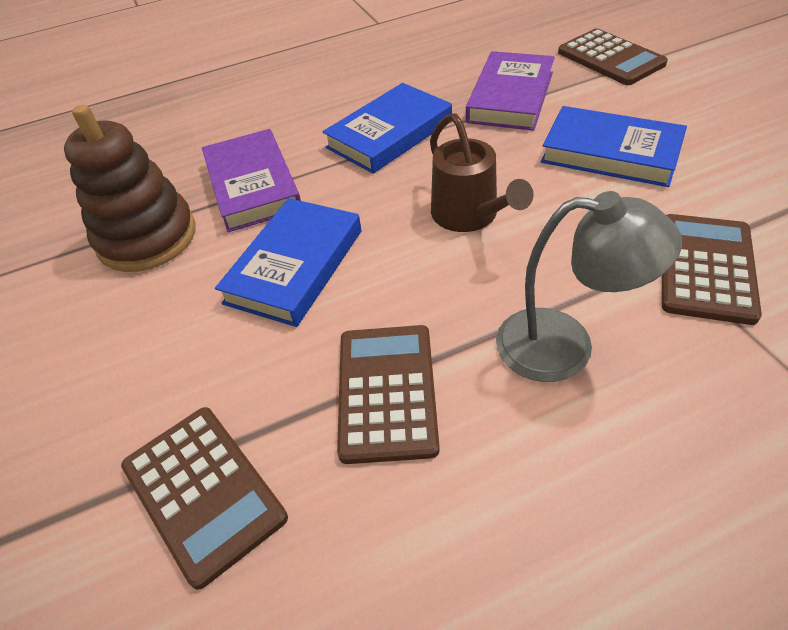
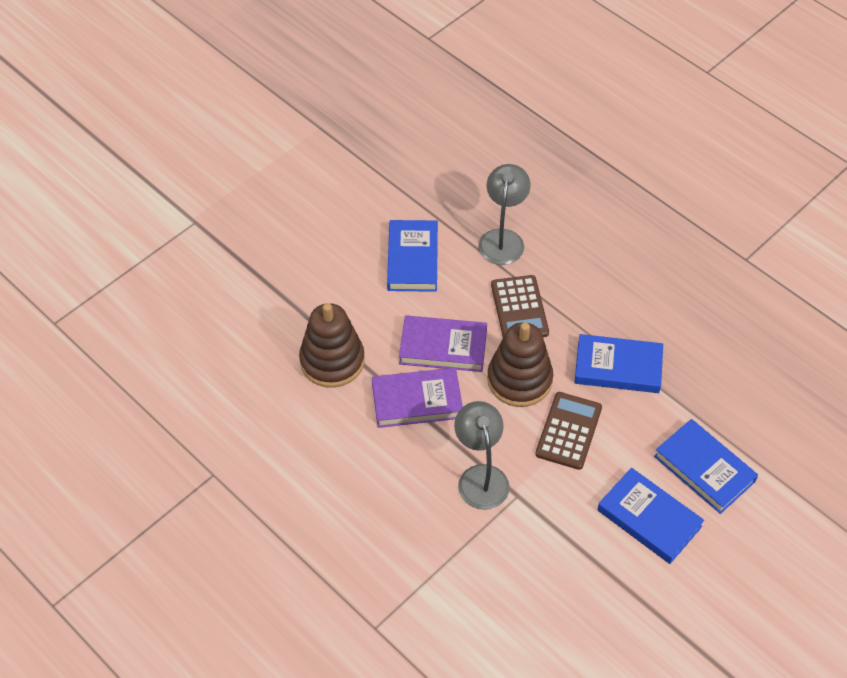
blue book: 3 -> 4
brown calculator: 4 -> 2
brown stacking toy: 1 -> 2
brown watering can: 1 -> 0
grey lamp: 1 -> 2

